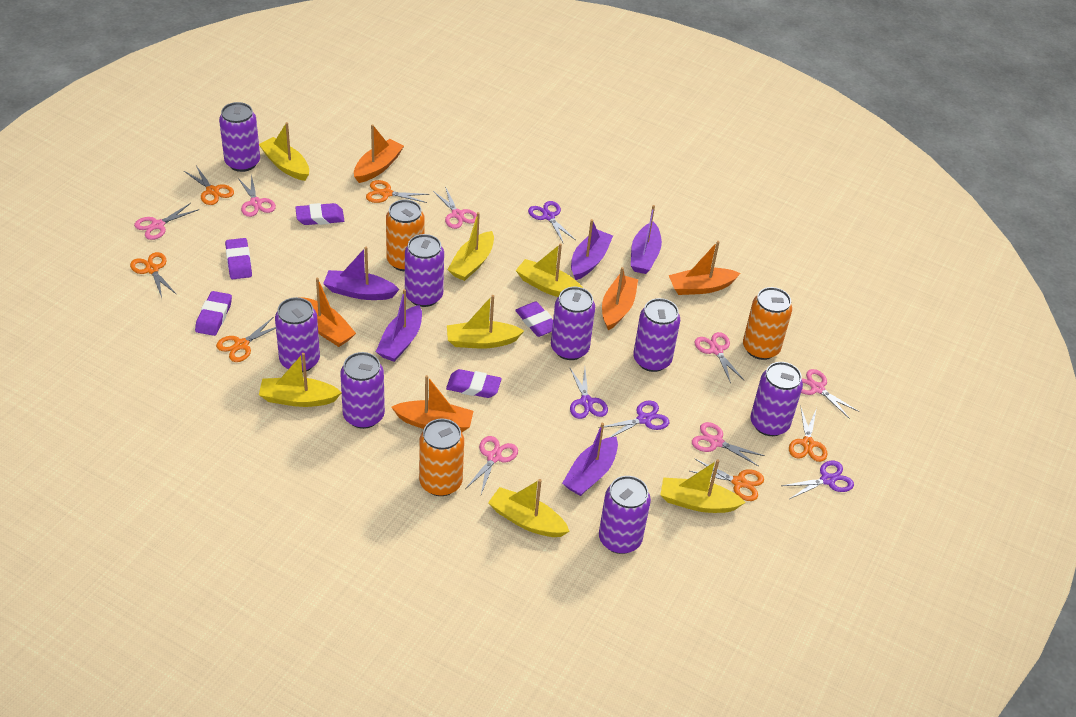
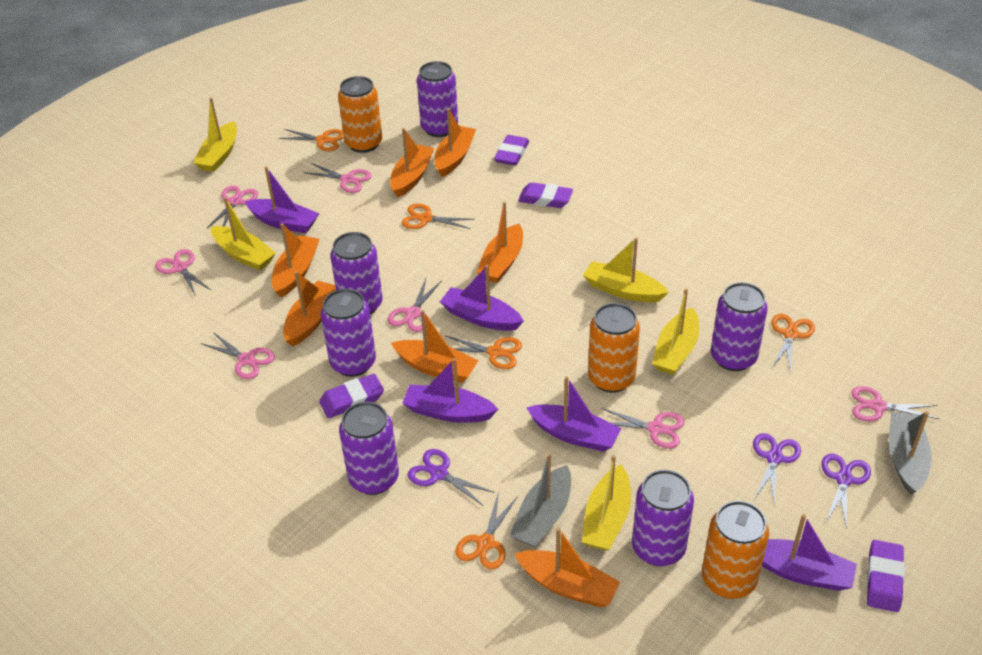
grey boat: 0 -> 2
orange boat: 5 -> 7
orange scissors: 6 -> 5
purple can: 8 -> 6
purple eraser: 5 -> 4
purple scissors: 4 -> 3
yellow boat: 7 -> 5

